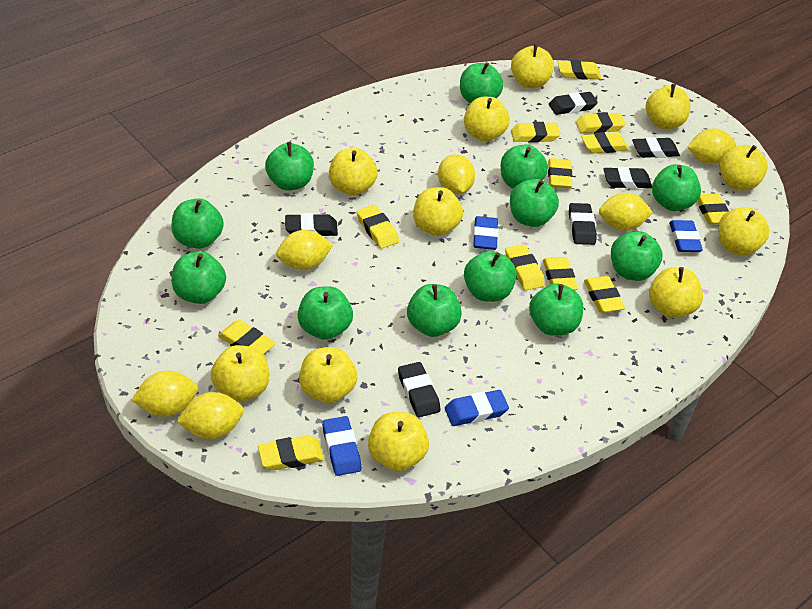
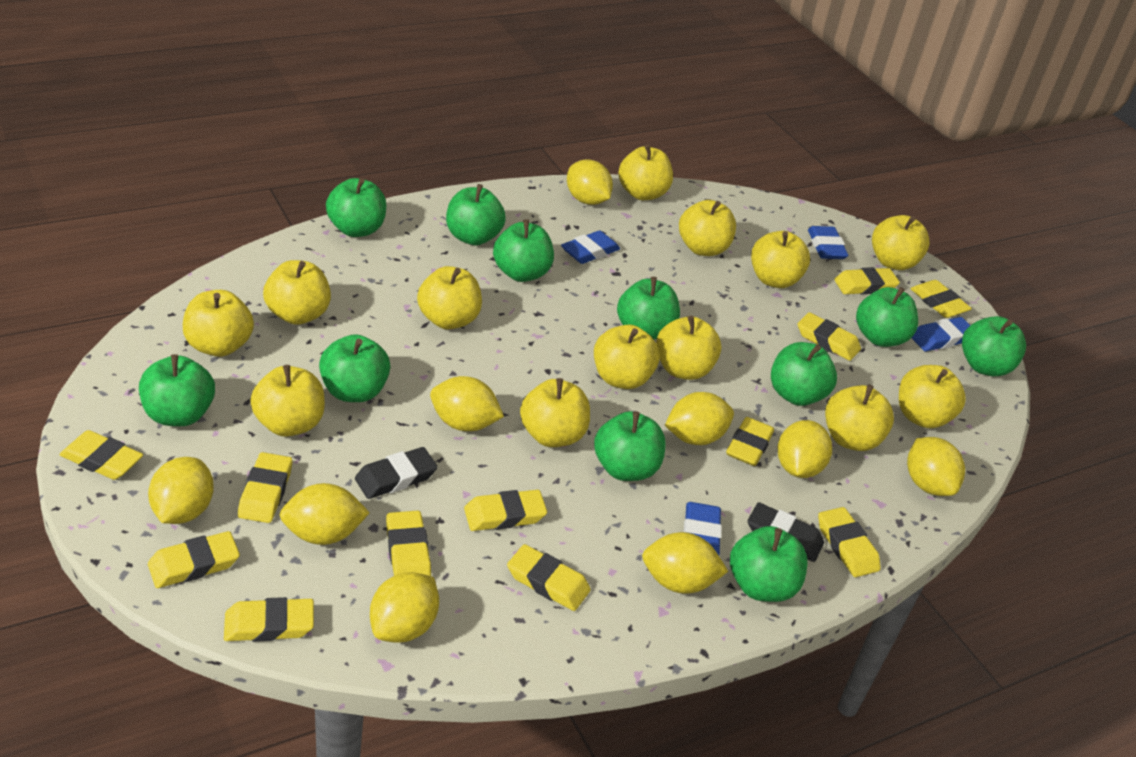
black eraser: 6 -> 2
green apple: 12 -> 11
yellow apple: 11 -> 13
yellow lemon: 6 -> 9

